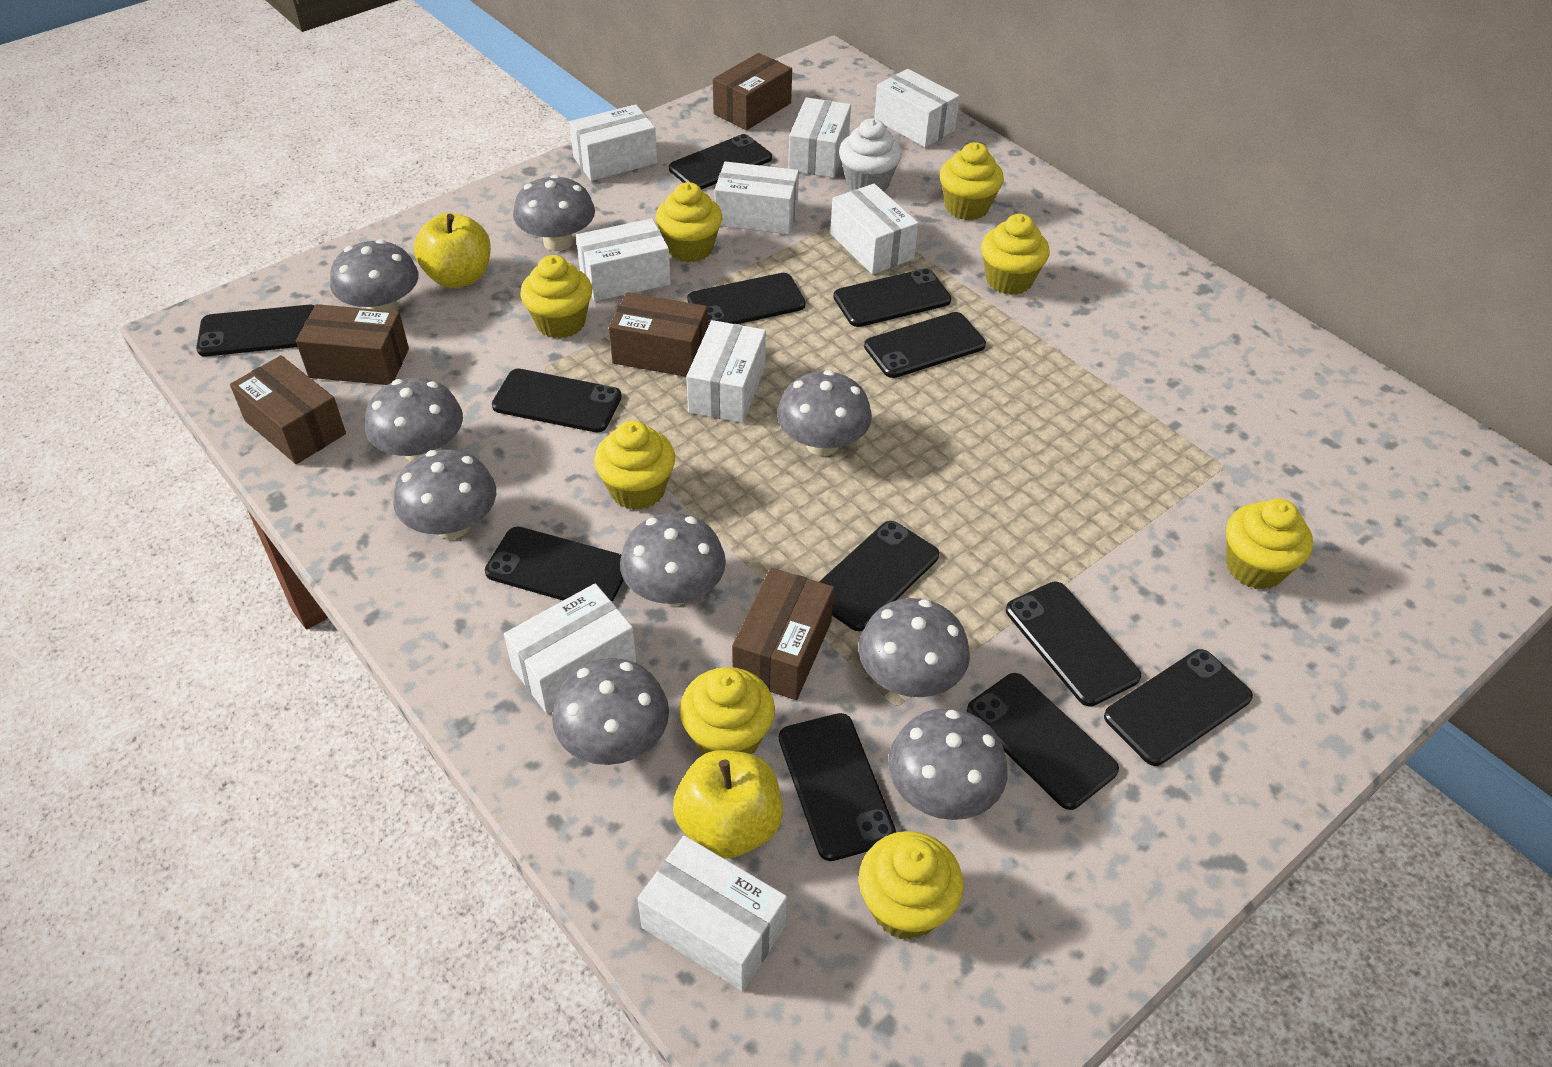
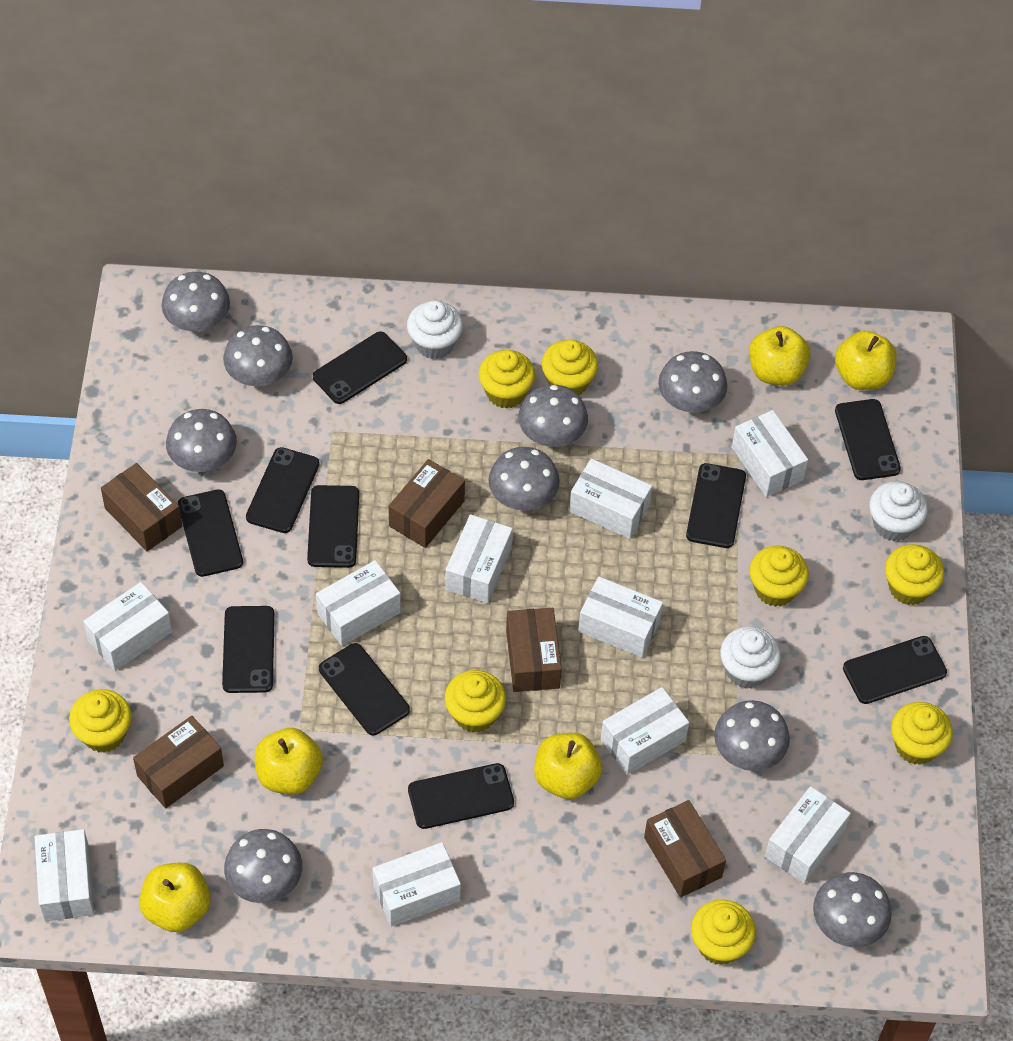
black phone: 12 -> 10
white box: 9 -> 10
white cupcake: 1 -> 3
yellow apple: 2 -> 5

